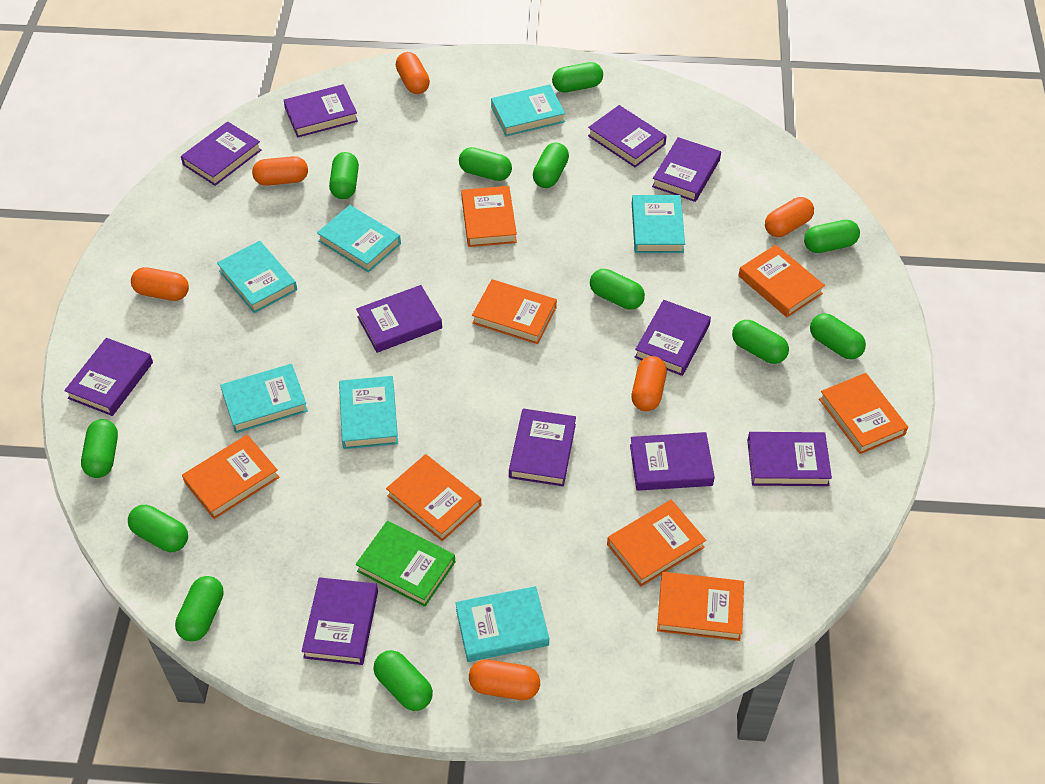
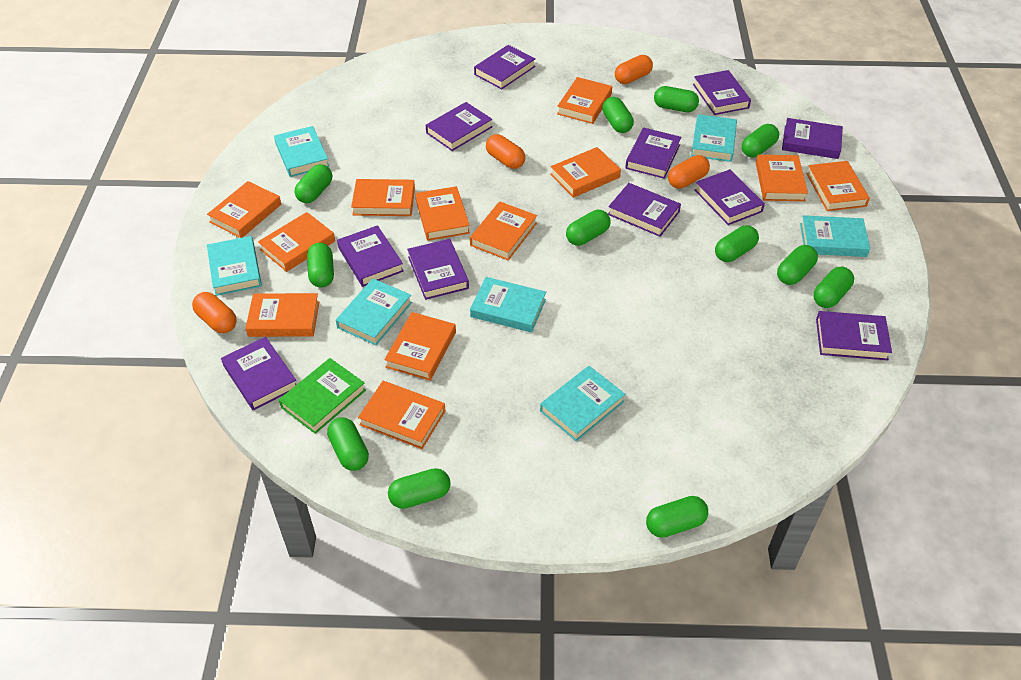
orange book: 8 -> 12
orange capsule: 6 -> 4

